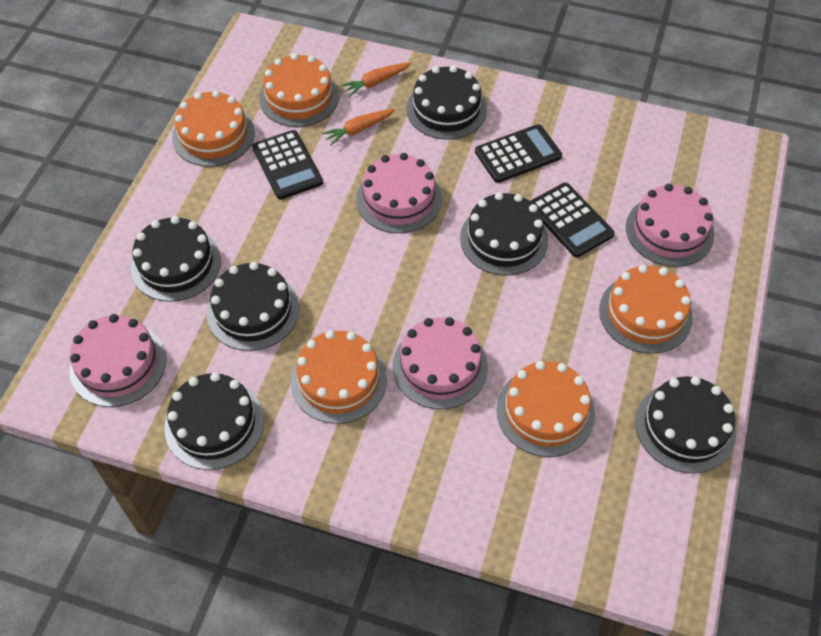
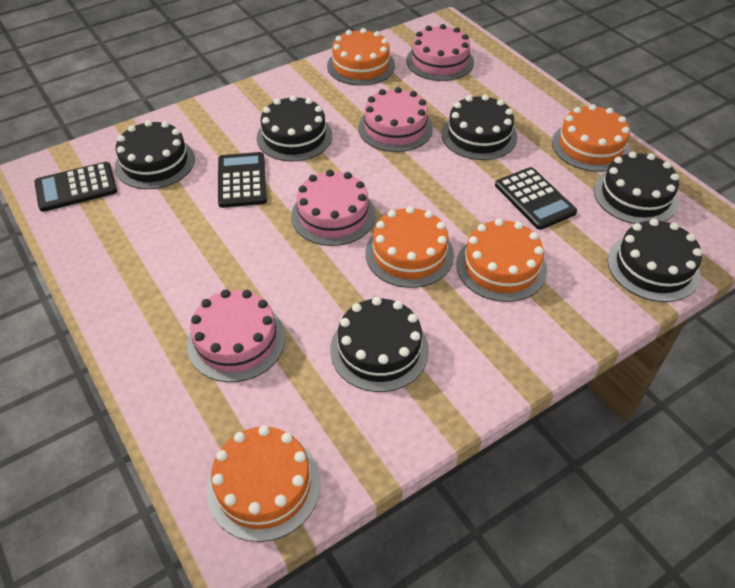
orange carrot: 2 -> 0

